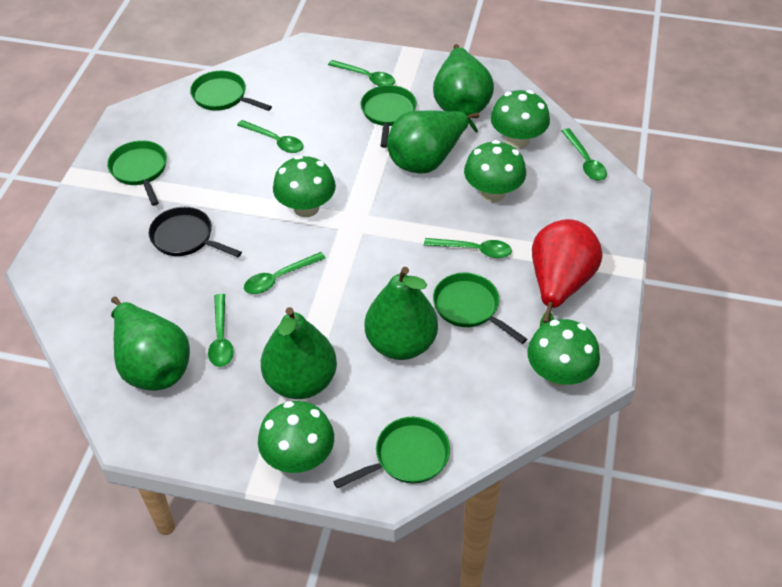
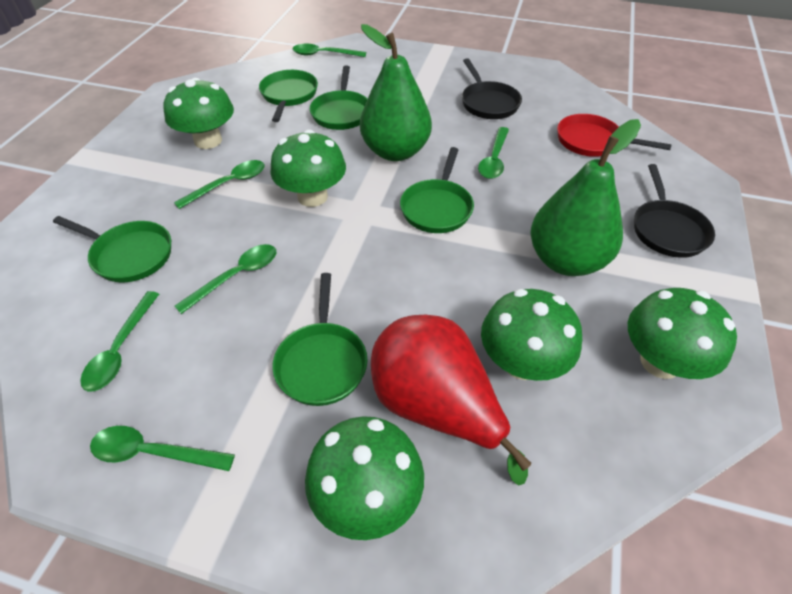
black pan: 1 -> 2
green pear: 5 -> 2
red pan: 0 -> 1

